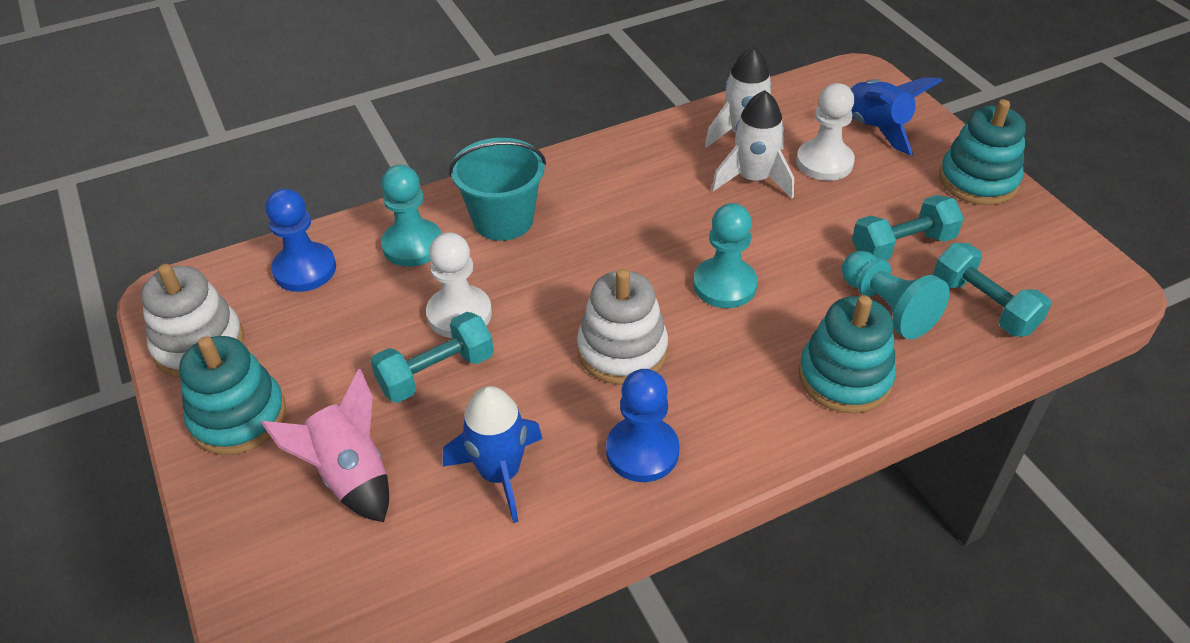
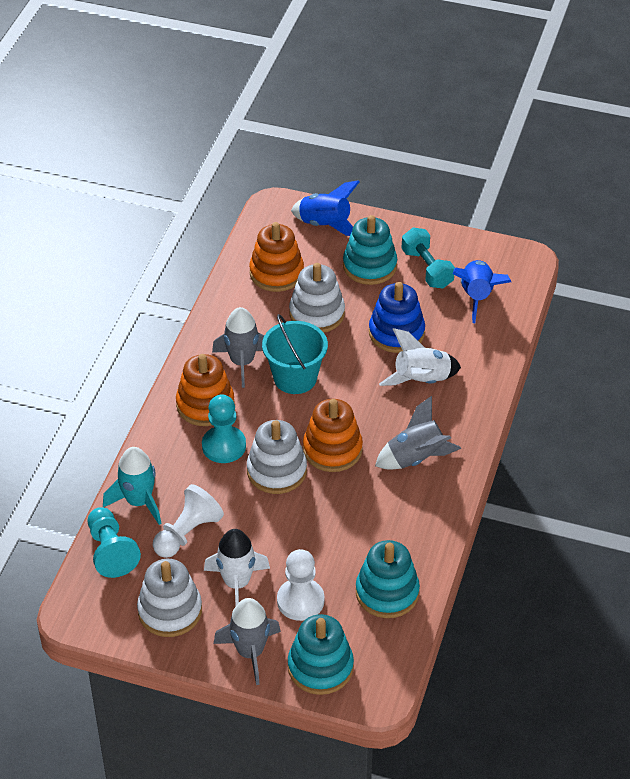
blue pawn: 2 -> 0
blue stacking toy: 0 -> 1
grey rocket: 0 -> 3
orange stacking toy: 0 -> 3
pink rocket: 1 -> 0
turquoise dumbbell: 3 -> 1
turquoise pawn: 3 -> 2
turquoise rocket: 0 -> 1
white stacking toy: 2 -> 3

